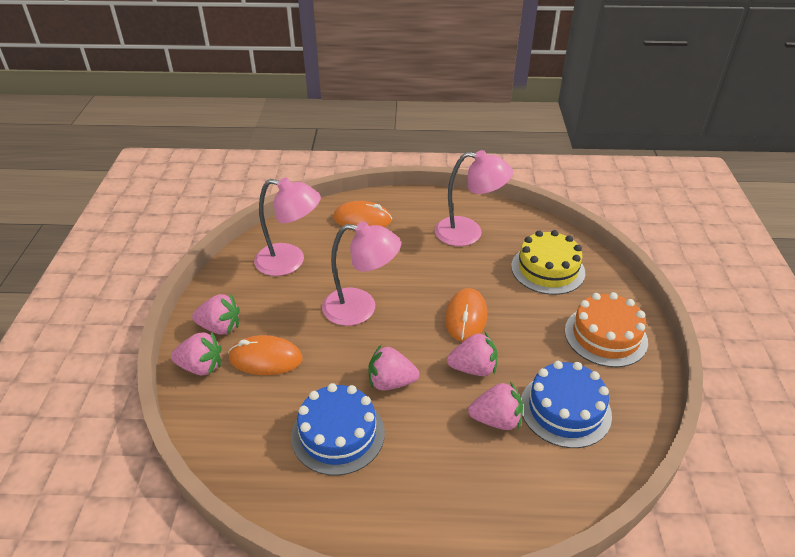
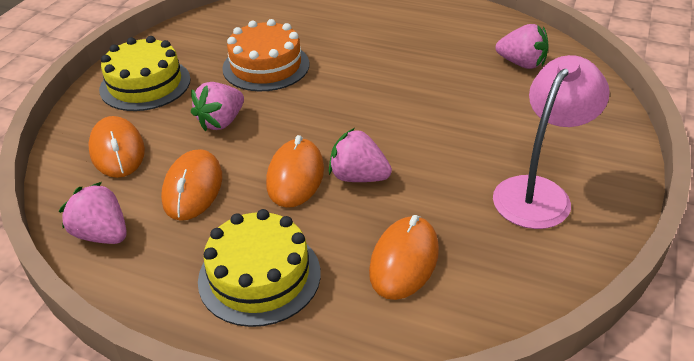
blue cake: 2 -> 0
orange mouse: 3 -> 4
pink lamp: 3 -> 1
pink strawberry: 5 -> 4
yellow cake: 1 -> 2

